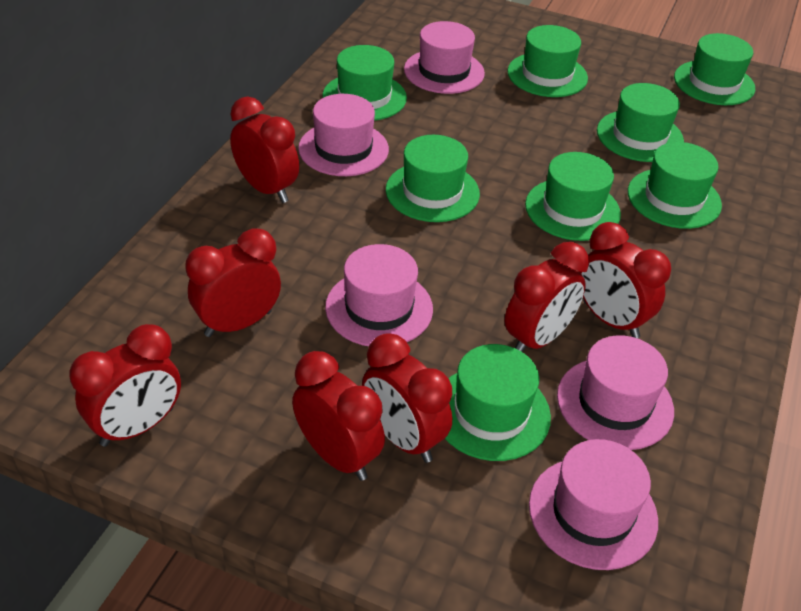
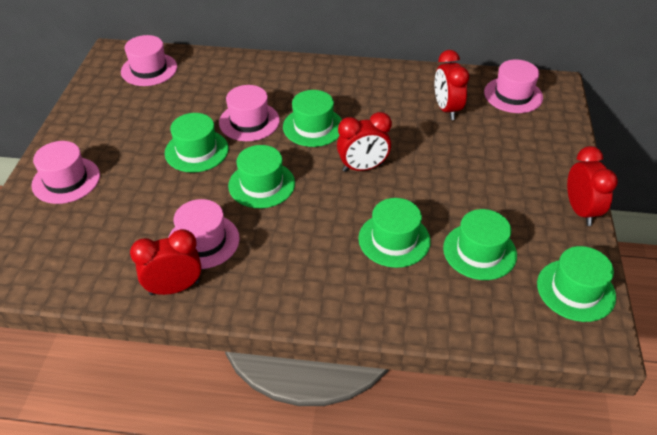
green hat: 8 -> 6
red clock: 7 -> 4

